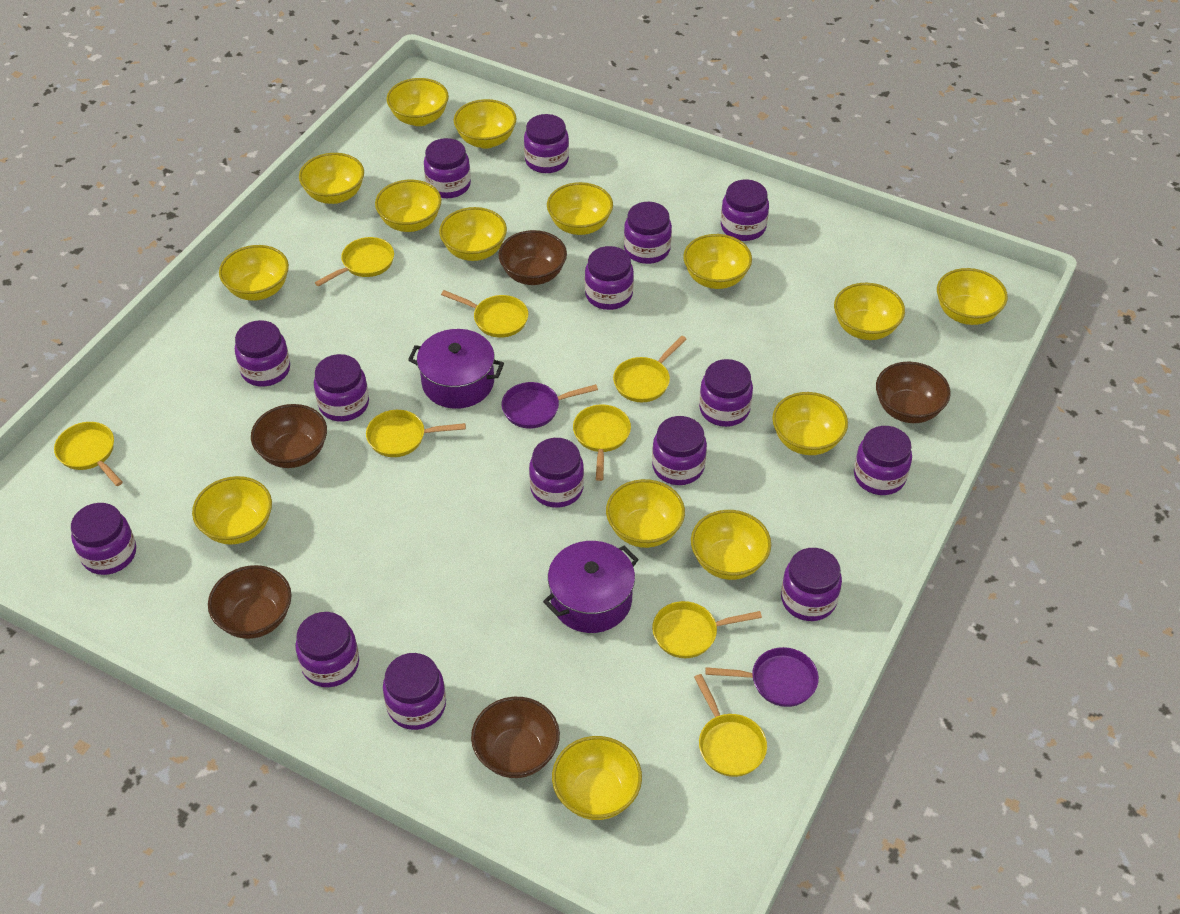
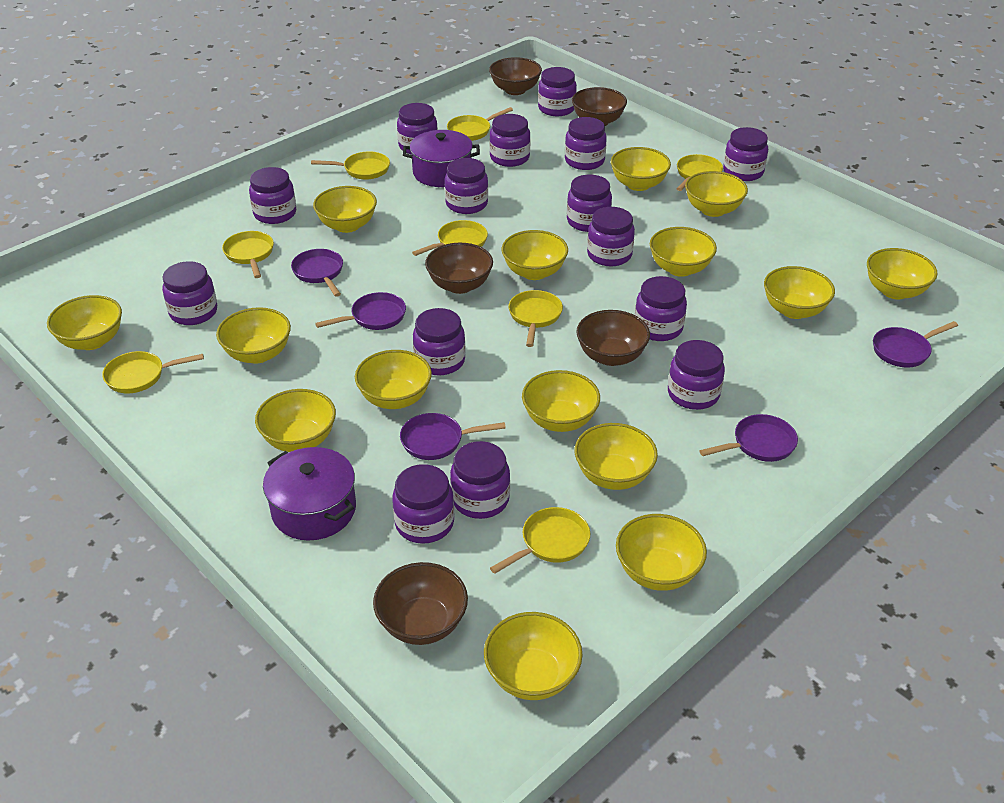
purple pan: 2 -> 5

